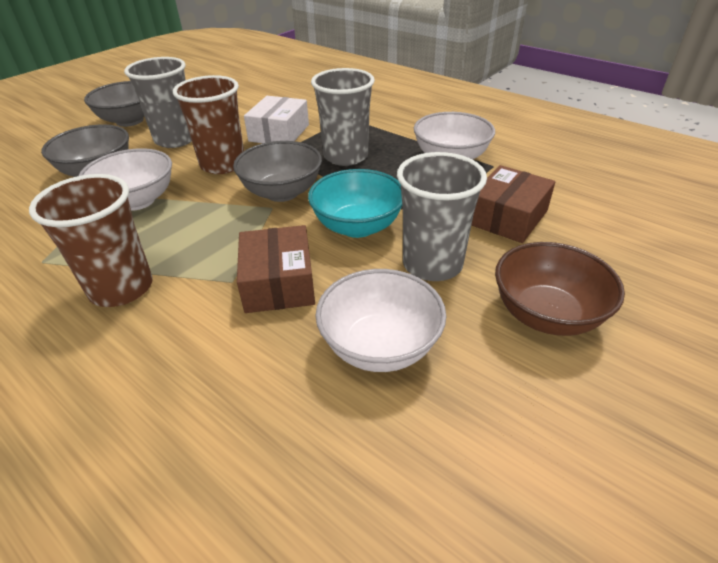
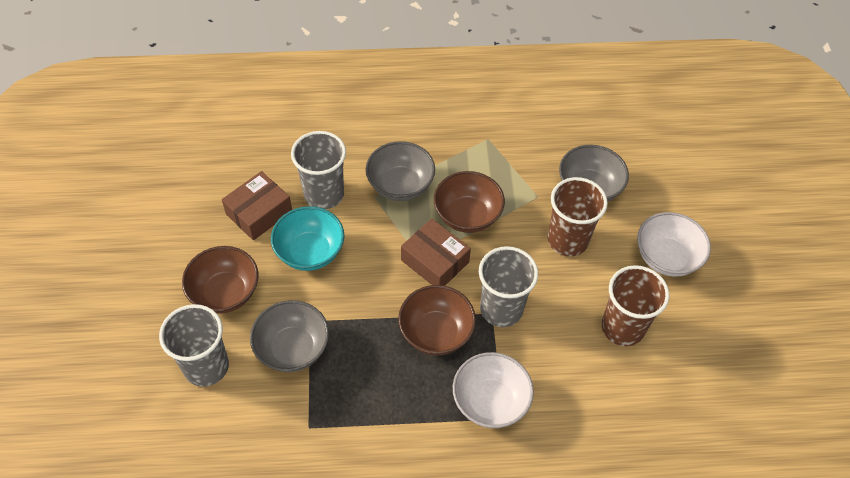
brown bowl: 1 -> 3
white bowl: 3 -> 2
white box: 1 -> 0

